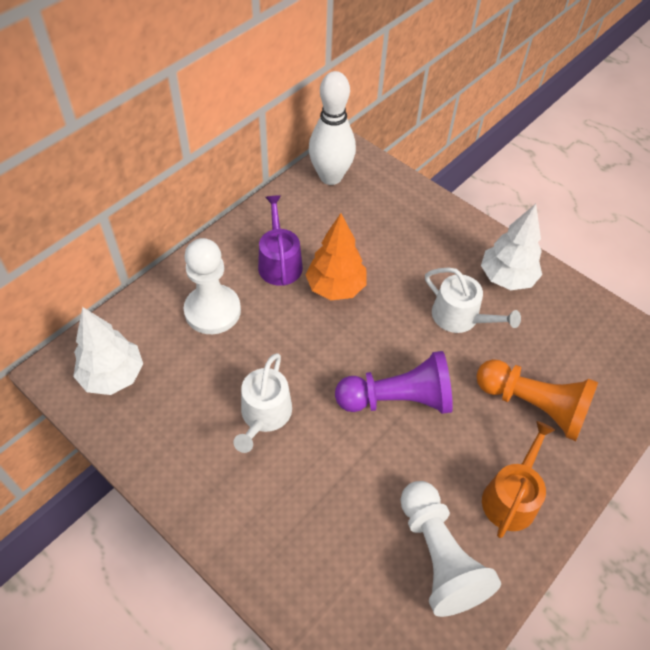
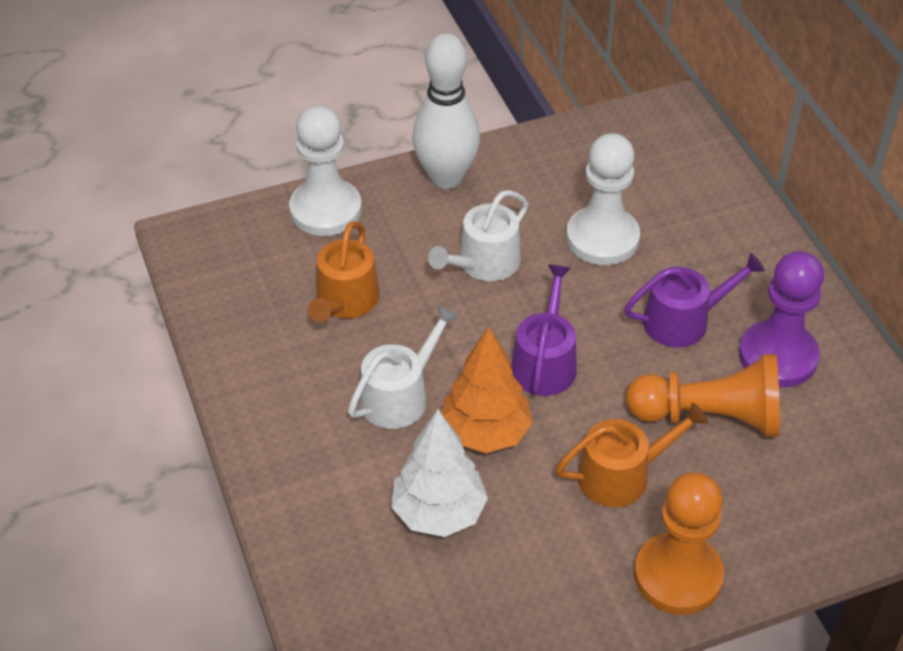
orange pawn: 1 -> 2
orange watering can: 1 -> 2
purple watering can: 1 -> 2
white tree: 2 -> 1

